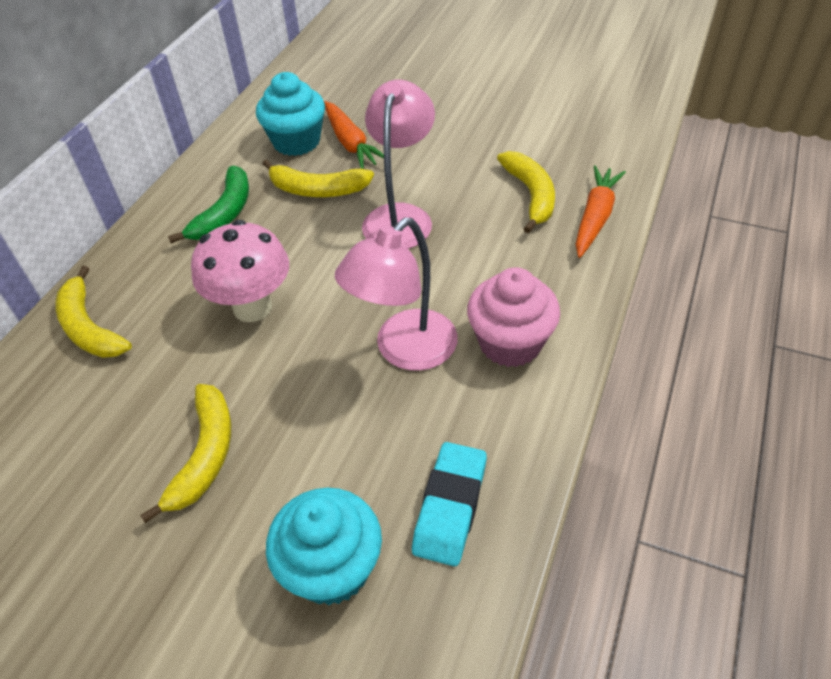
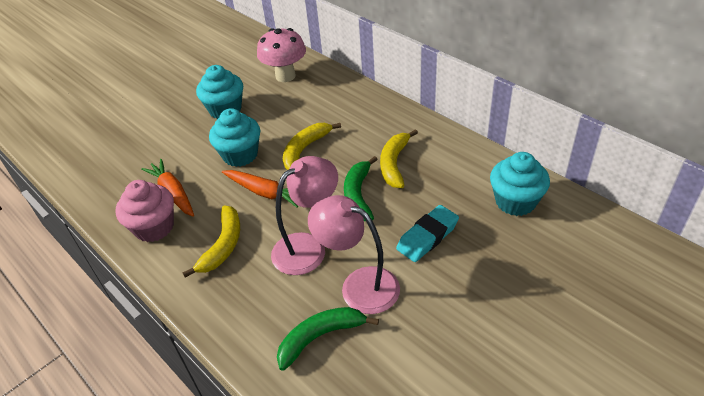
green banana: 1 -> 2
turquoise cupcake: 2 -> 3
yellow banana: 4 -> 3

